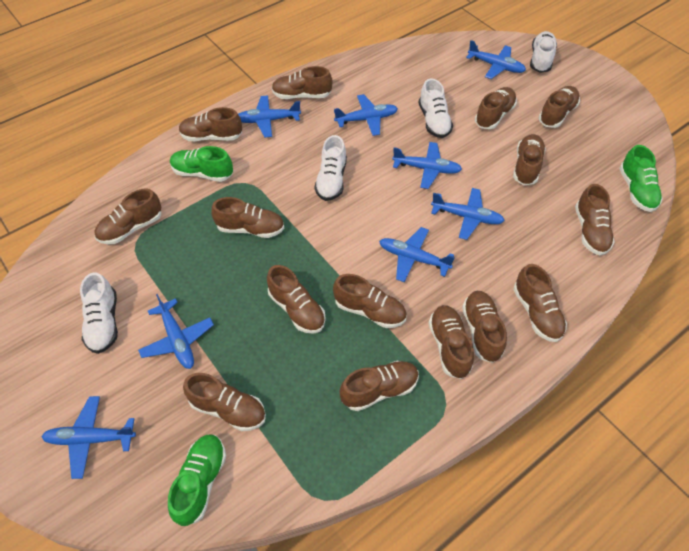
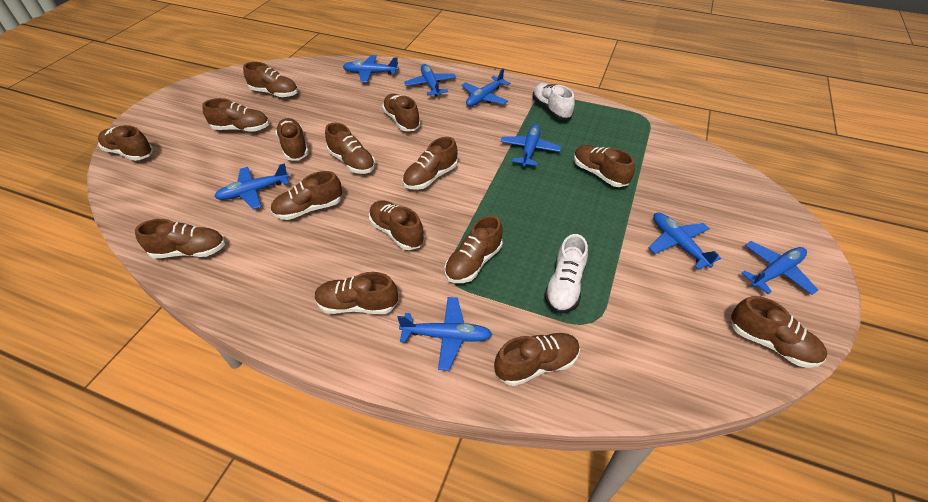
green shoe: 3 -> 0
white shoe: 4 -> 2

